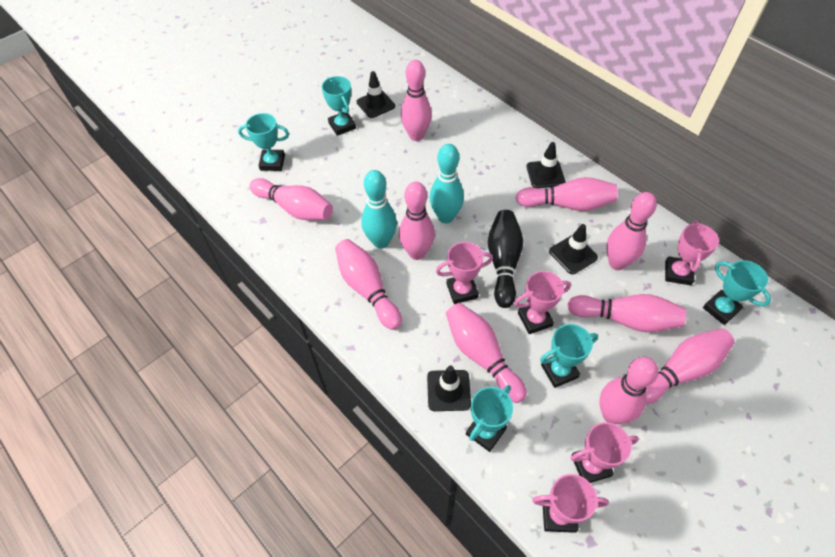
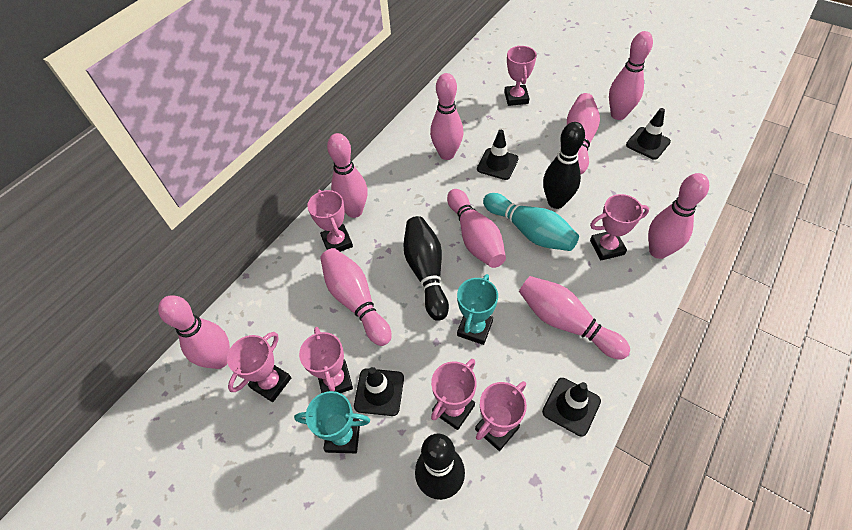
black bowling pin: 1 -> 3
pink bowling pin: 10 -> 9
pink trophy: 5 -> 7
turquoise bowling pin: 2 -> 1
turquoise trophy: 5 -> 2

